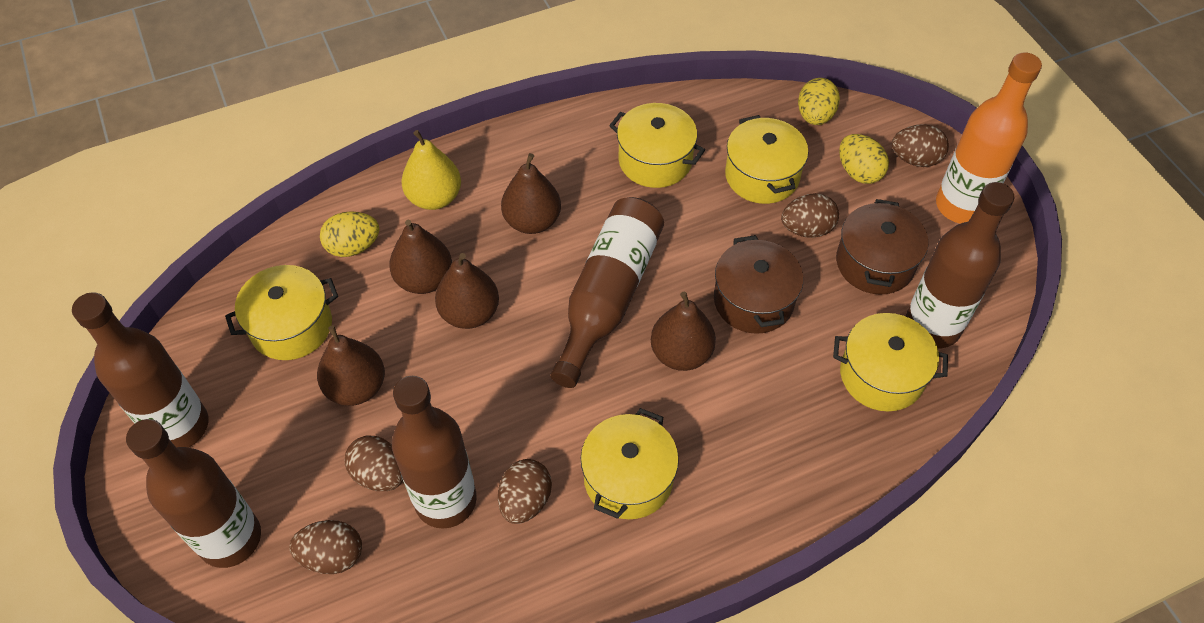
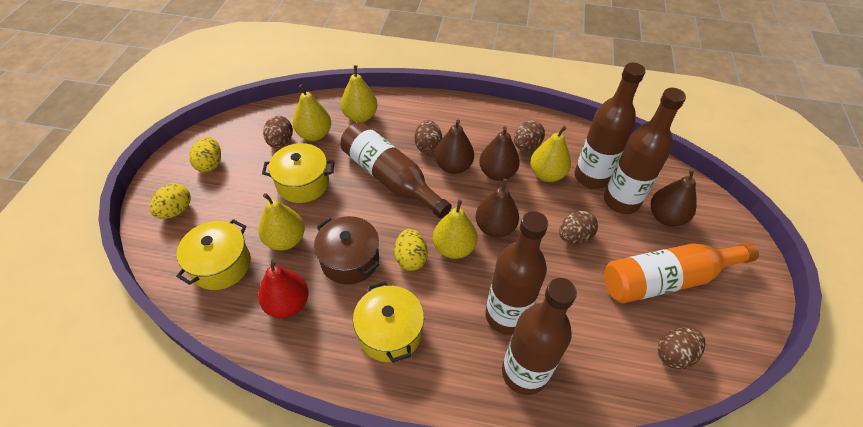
brown pear: 5 -> 4
brown pot: 2 -> 1
red pear: 0 -> 1
yellow pear: 1 -> 5
yellow pot: 5 -> 3

